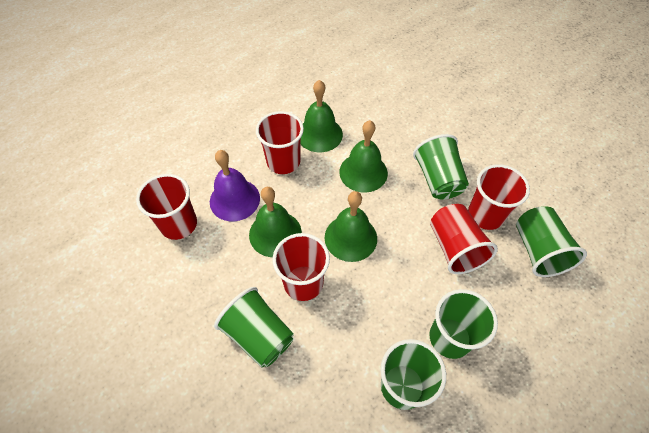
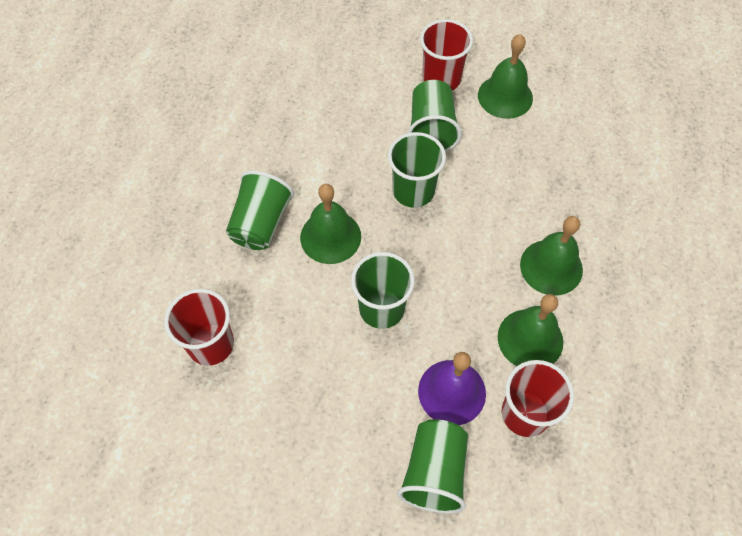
red cup: 5 -> 3

